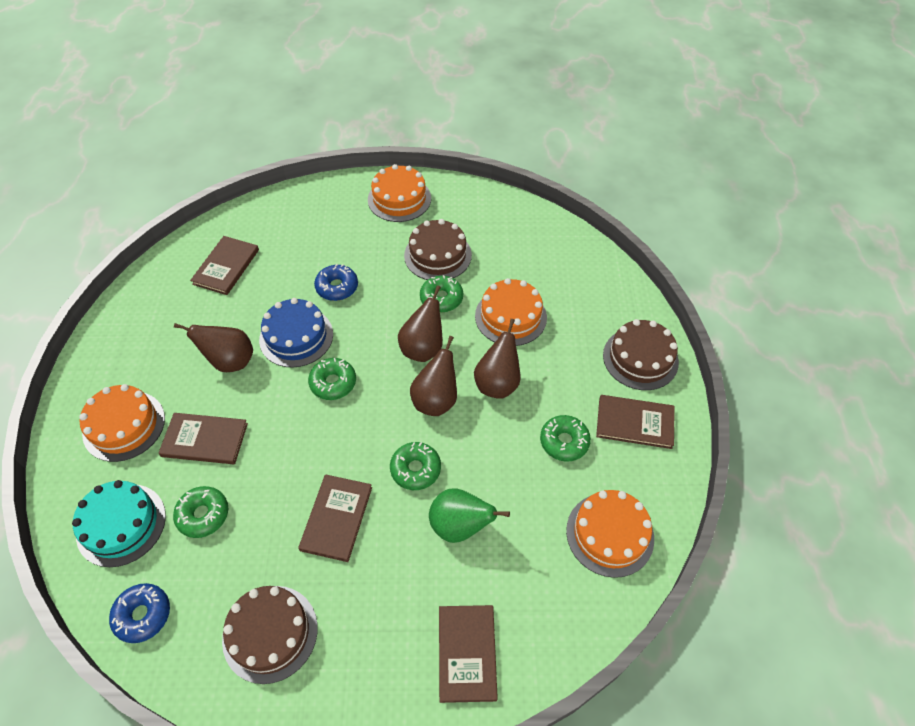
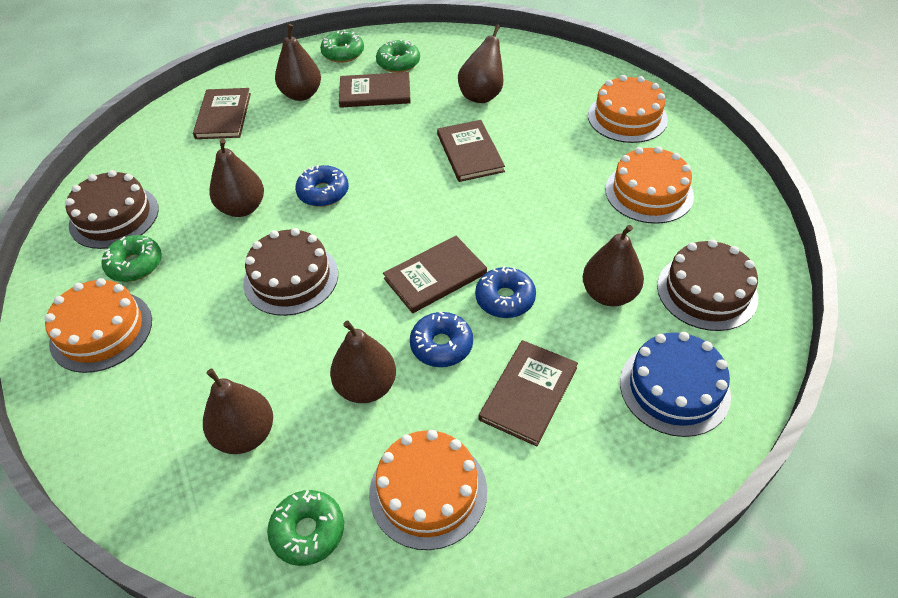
blue donut: 2 -> 3
brown pear: 4 -> 6
green donut: 5 -> 4
green pear: 1 -> 0
turquoise cake: 1 -> 0

